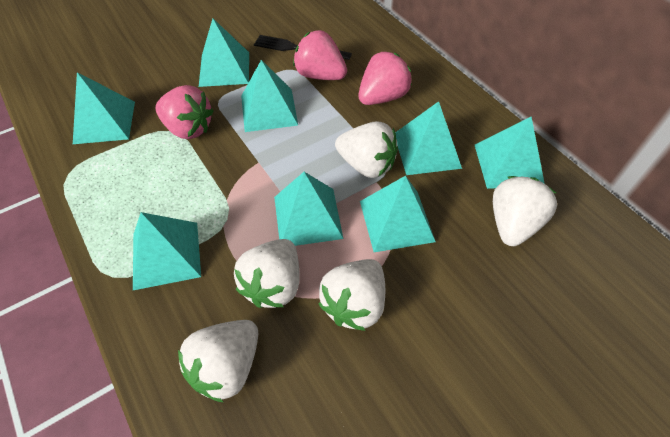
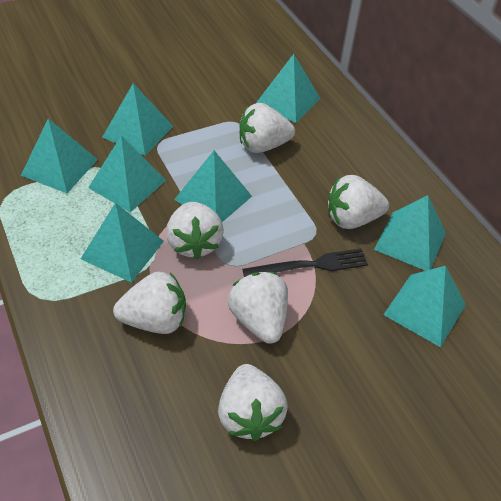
pink strawberry: 3 -> 0
white strawberry: 5 -> 6

